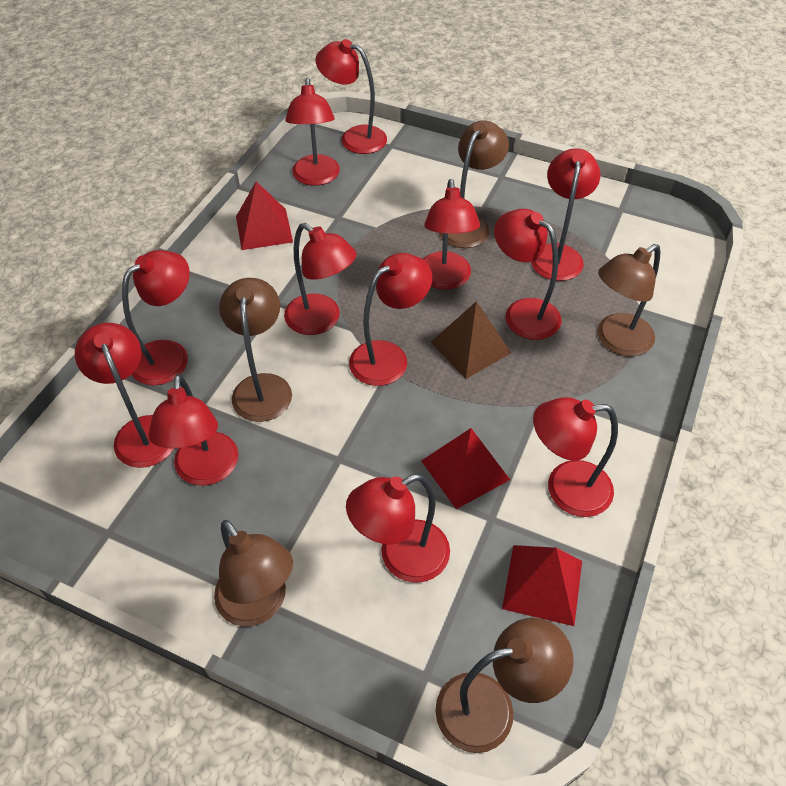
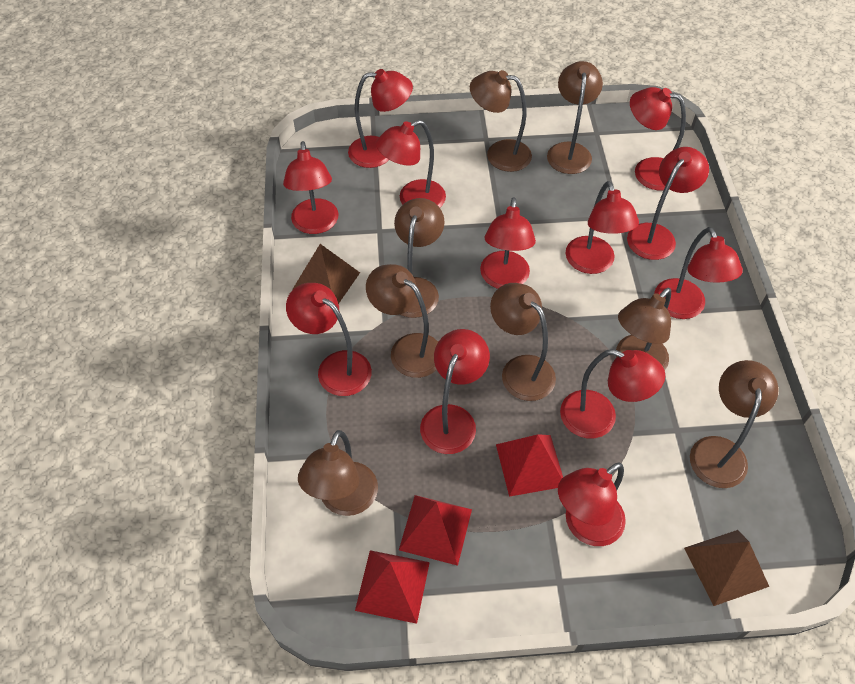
brown lamp: 5 -> 8
brown pyramid: 1 -> 2

